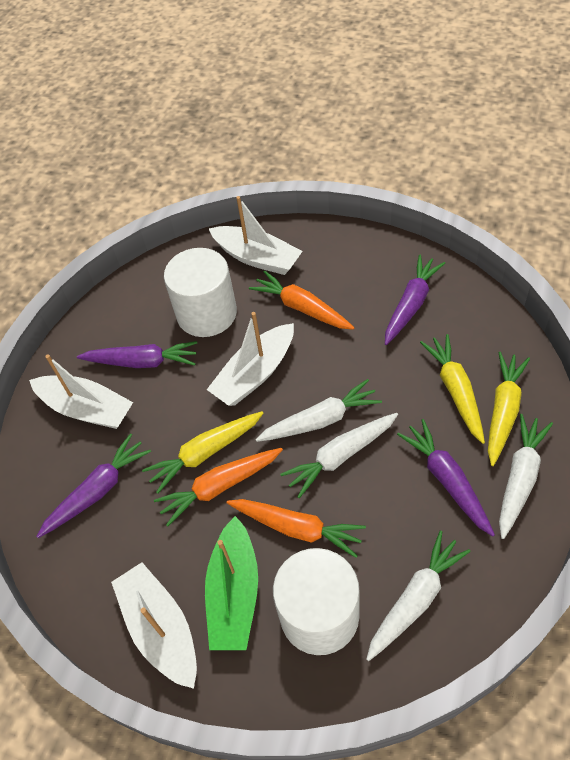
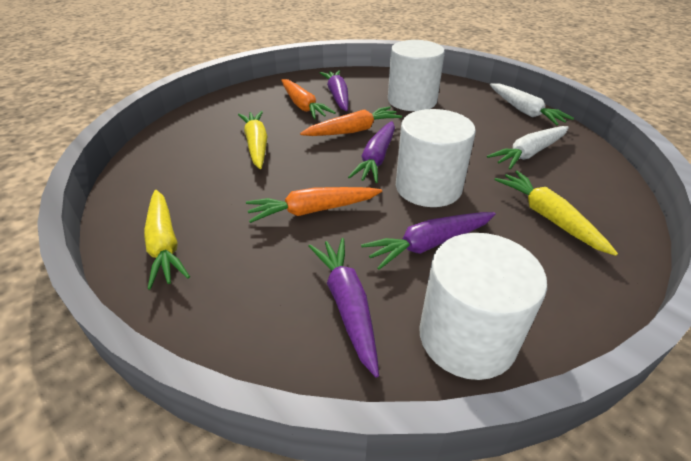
green boat: 1 -> 0
white boat: 4 -> 0
white carrot: 4 -> 2
white cylinder: 2 -> 3

